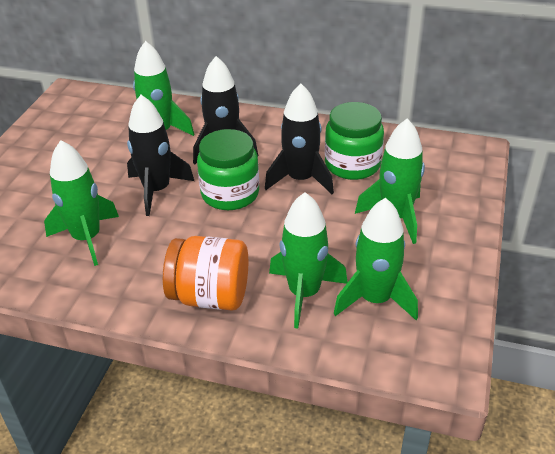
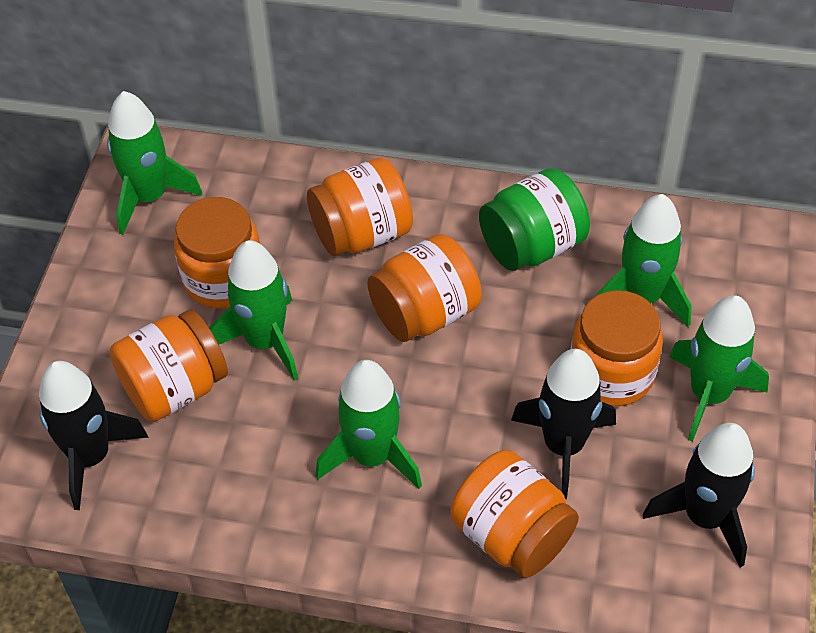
green jar: 2 -> 1
orange jar: 1 -> 6

